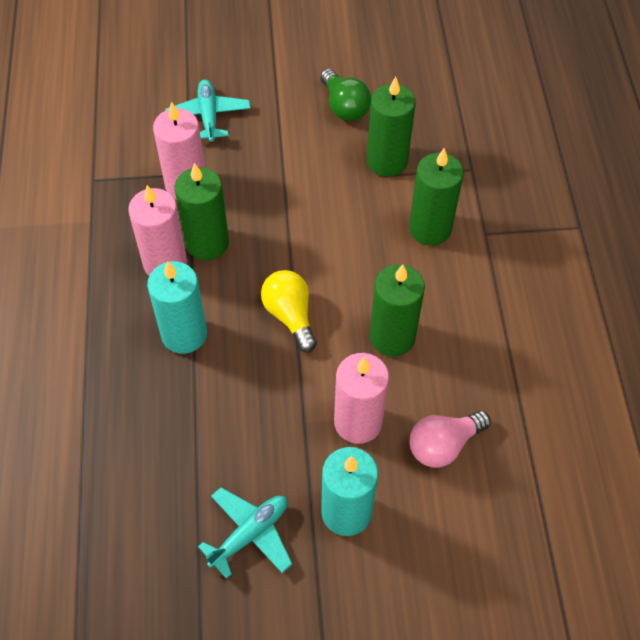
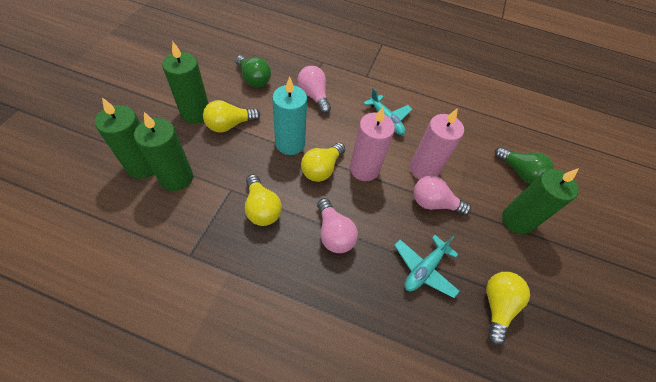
green light bulb: 1 -> 2
pink candle: 3 -> 2
pink light bulb: 1 -> 3
turquoise candle: 2 -> 1
yellow light bulb: 1 -> 4

